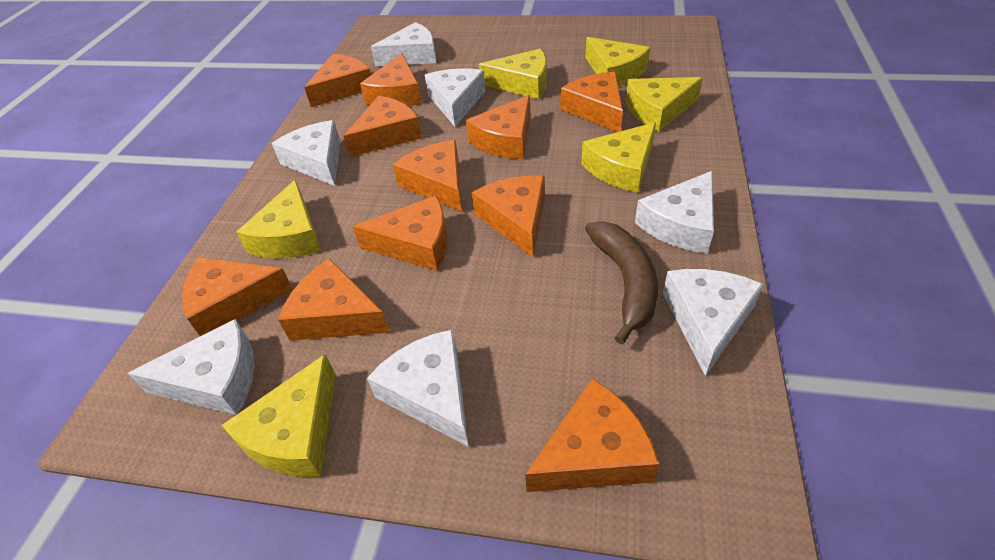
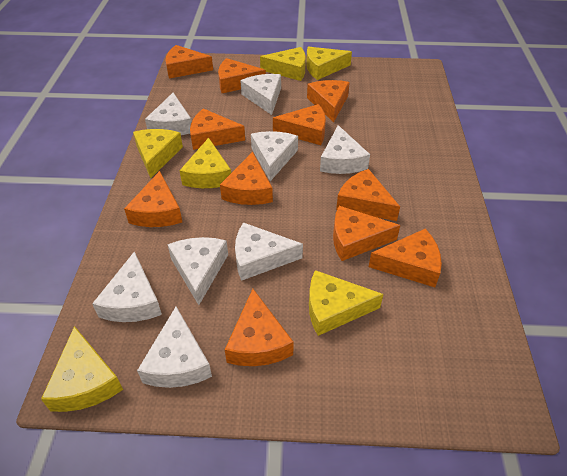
brown banana: 1 -> 0
white cheese: 7 -> 8

